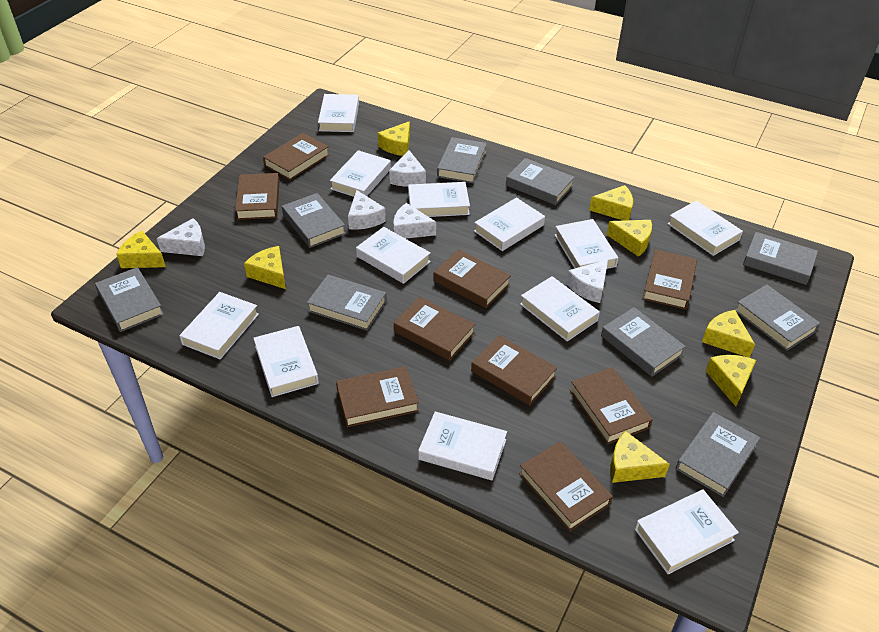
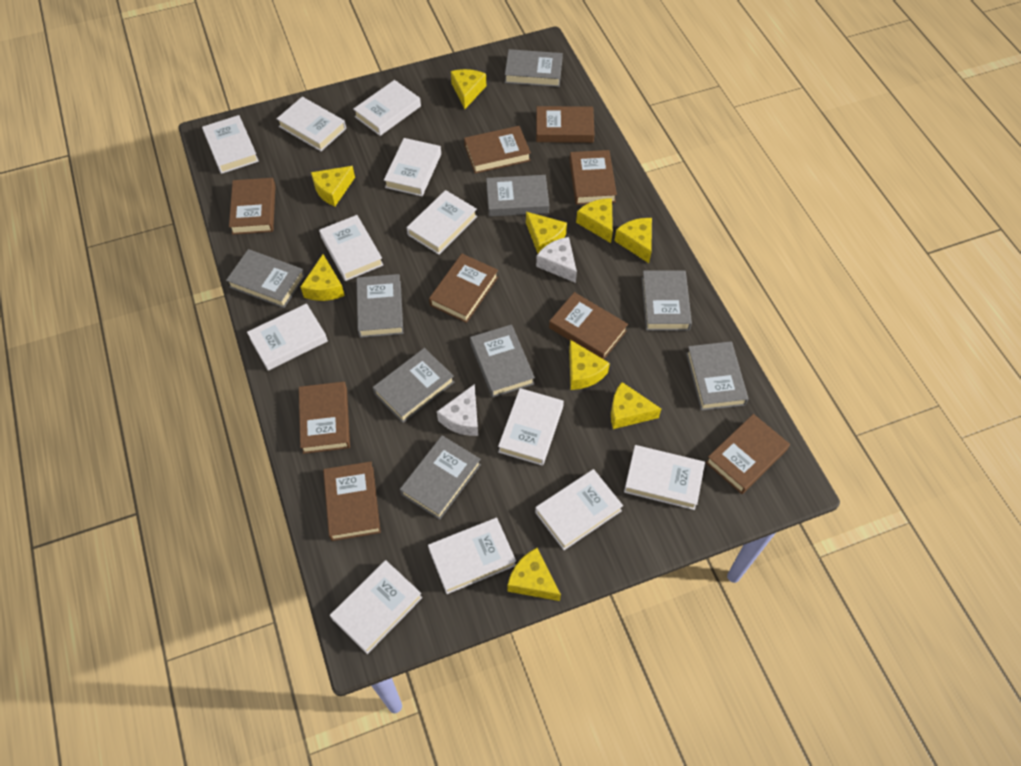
white cheese: 5 -> 2
yellow cheese: 8 -> 9

